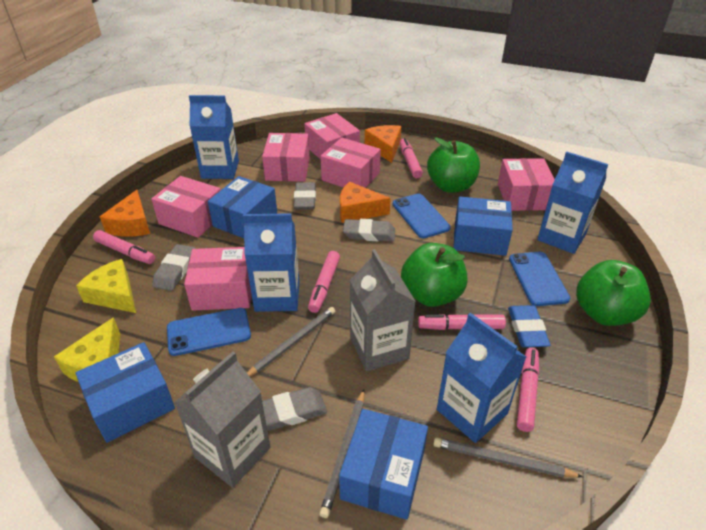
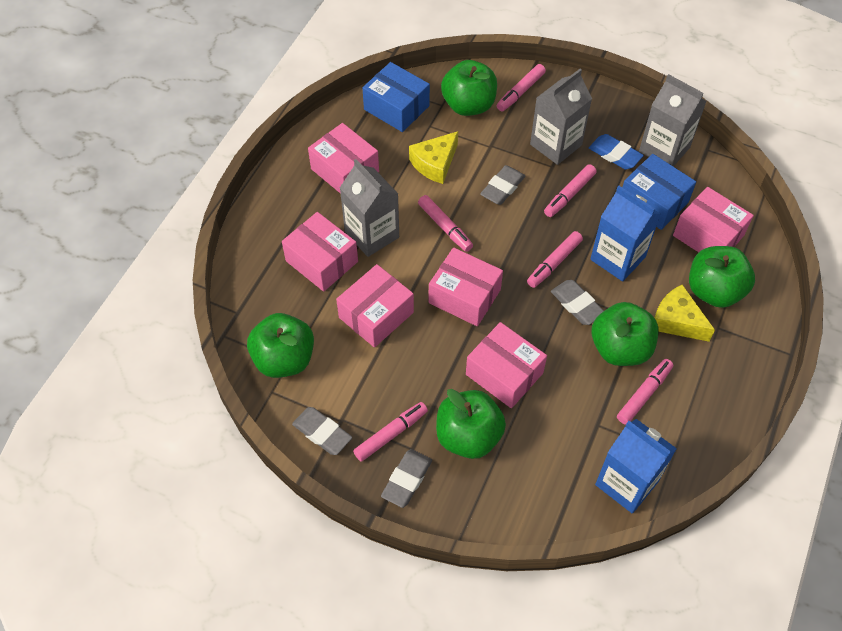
blue box: 4 -> 2
blue carton: 4 -> 2
blue phone: 3 -> 0
green apple: 3 -> 5
grey carton: 2 -> 3
grey pencil: 3 -> 0
orange cheese: 3 -> 0
pink marker: 5 -> 6

